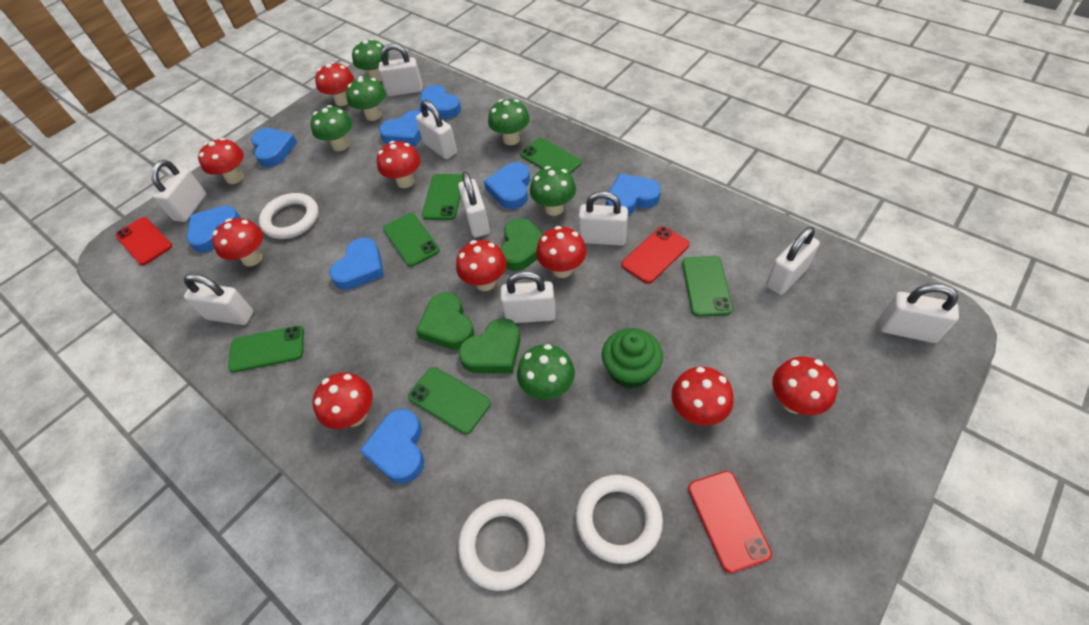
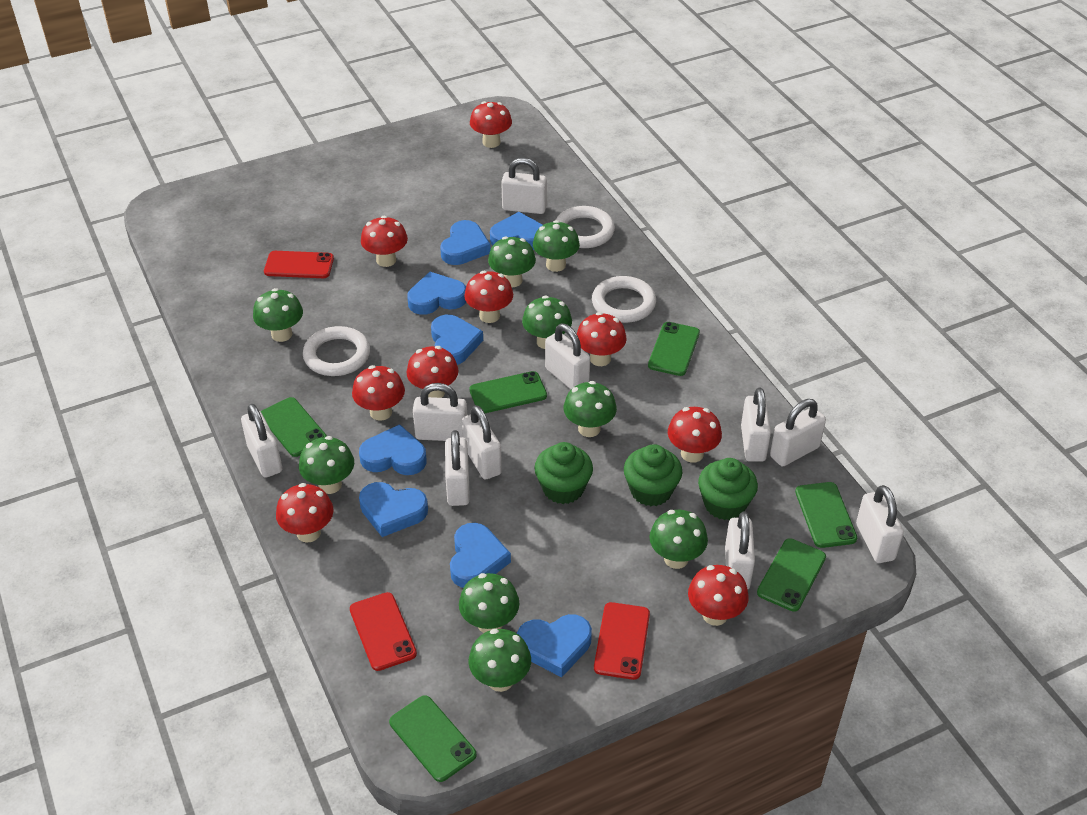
green cupcake: 1 -> 3
green heart: 3 -> 0
green mushroom: 6 -> 9
white padlock: 9 -> 10

